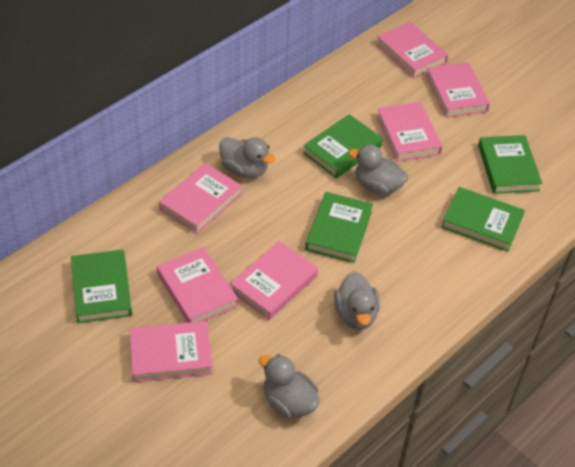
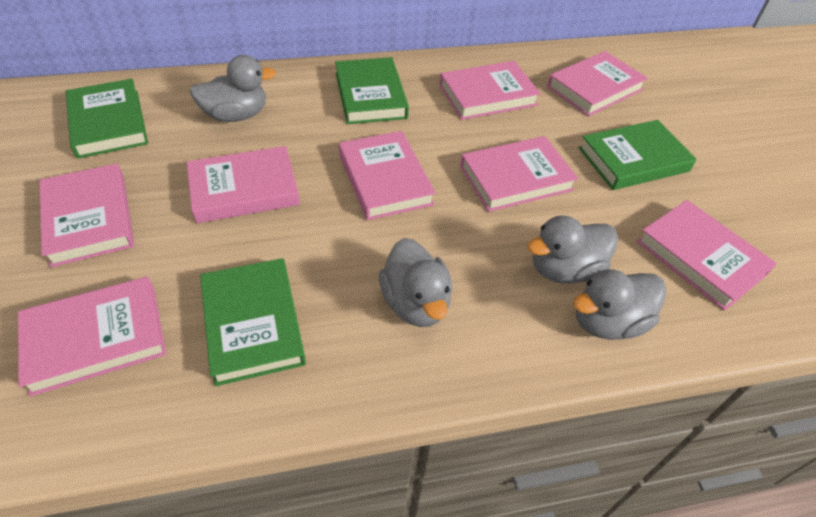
green book: 5 -> 4
pink book: 7 -> 8

